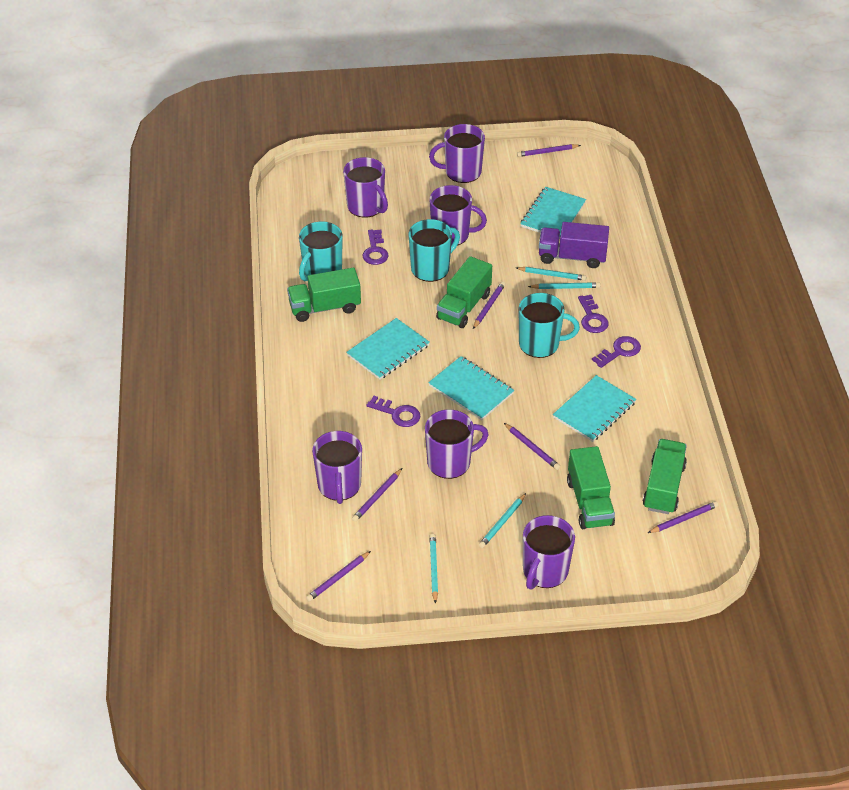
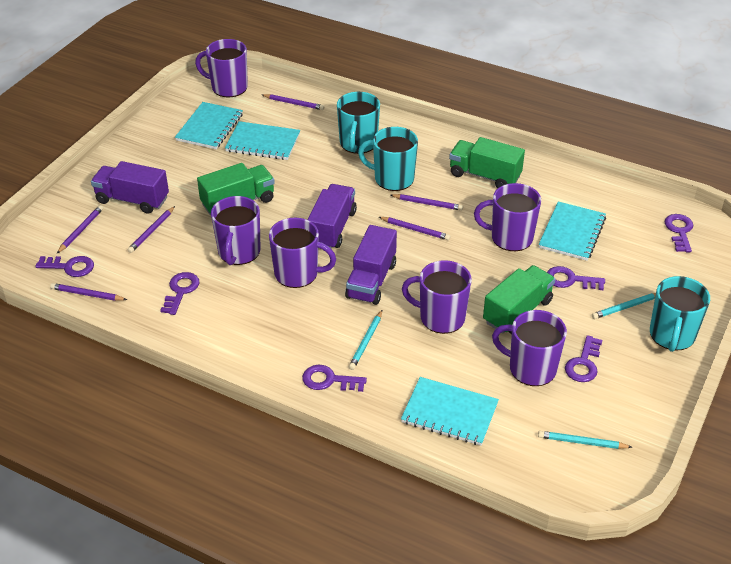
green truck: 4 -> 3
purple key: 4 -> 6
purple truck: 1 -> 3
turquoise pencil: 4 -> 3

